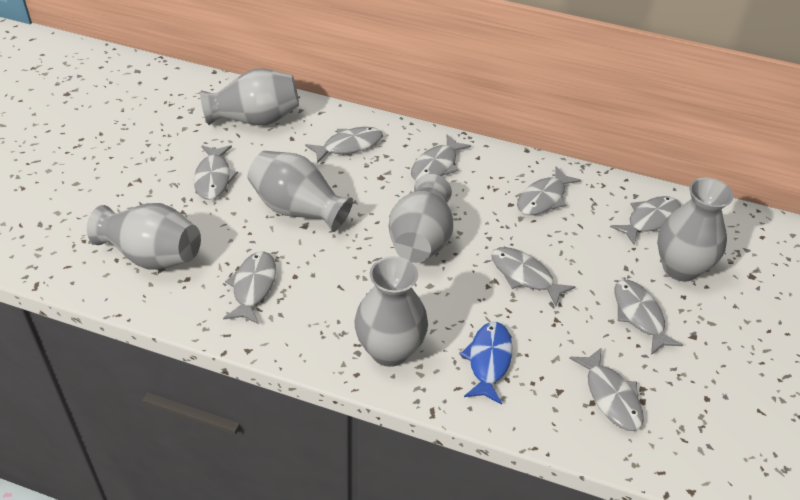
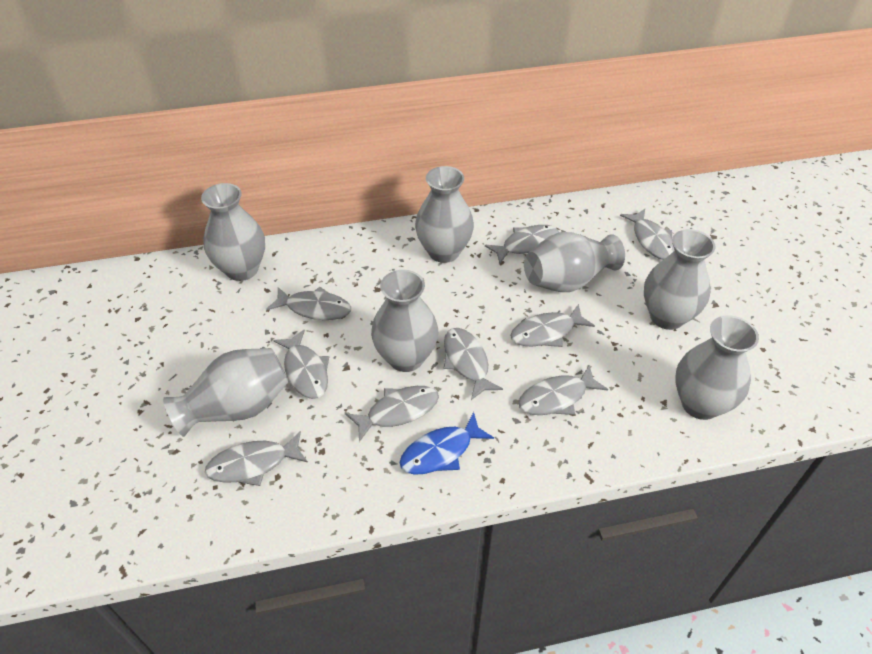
grey vase: 6 -> 7

